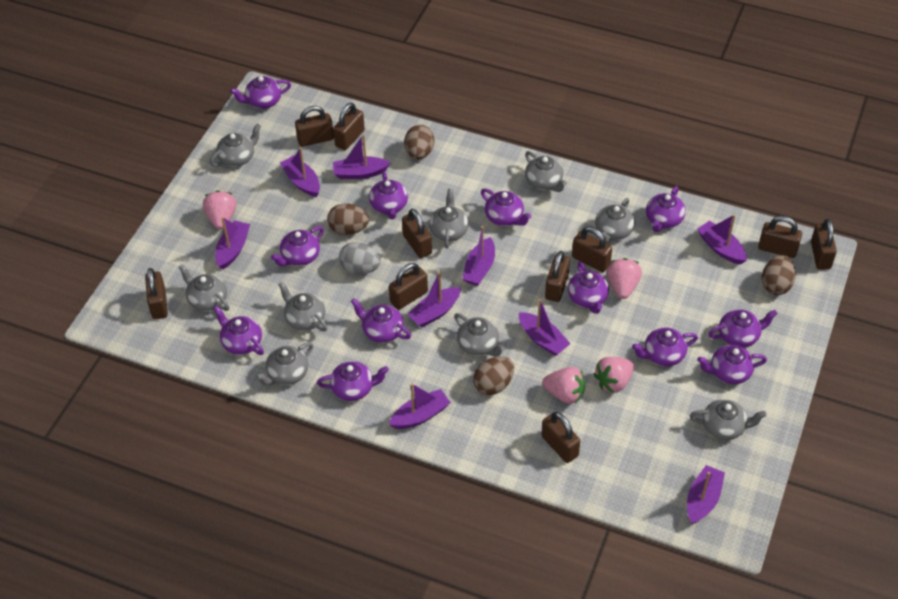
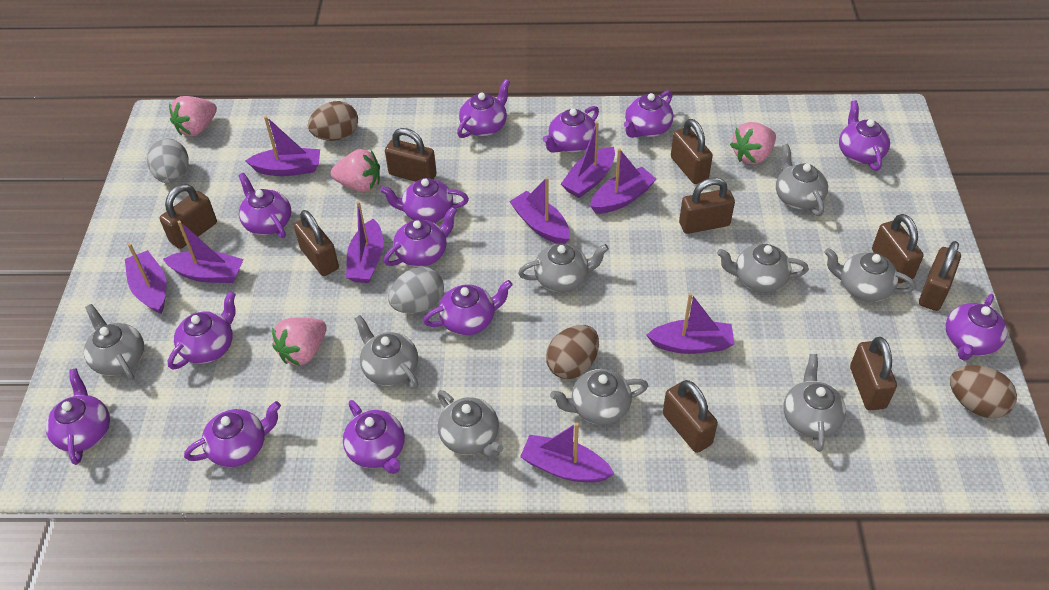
brown egg: 4 -> 3
brown padlock: 10 -> 9
grey egg: 1 -> 2
purple teapot: 12 -> 13

